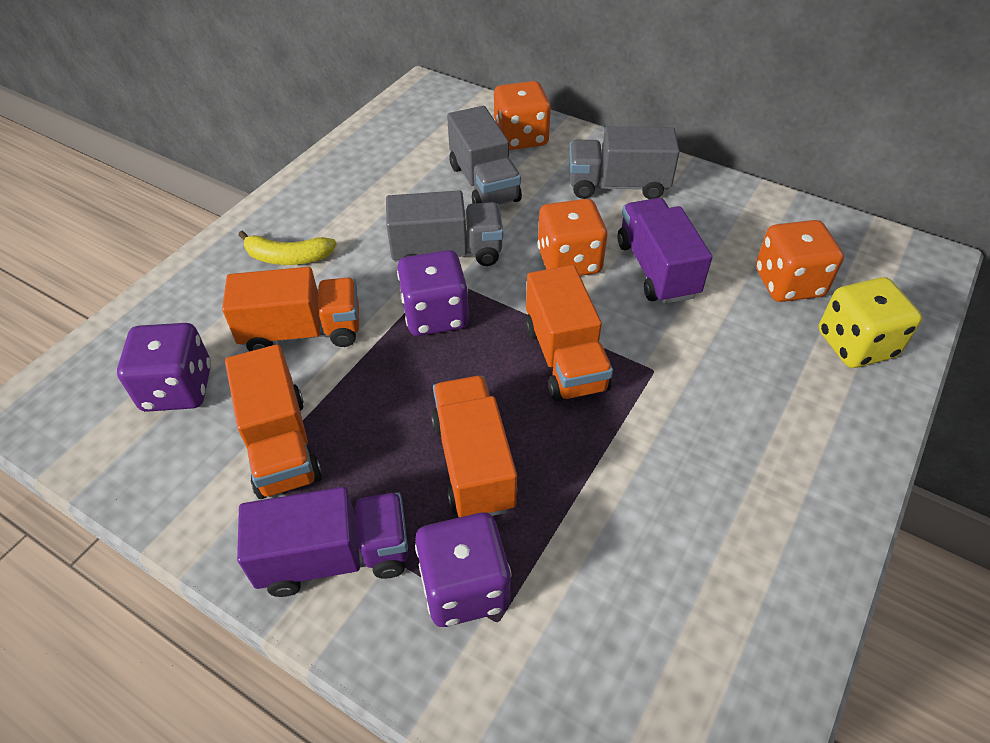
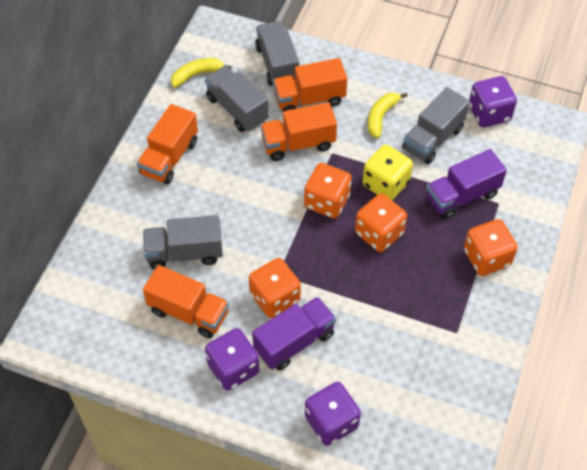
grey truck: 3 -> 4
orange dice: 3 -> 4
yellow banana: 1 -> 2

